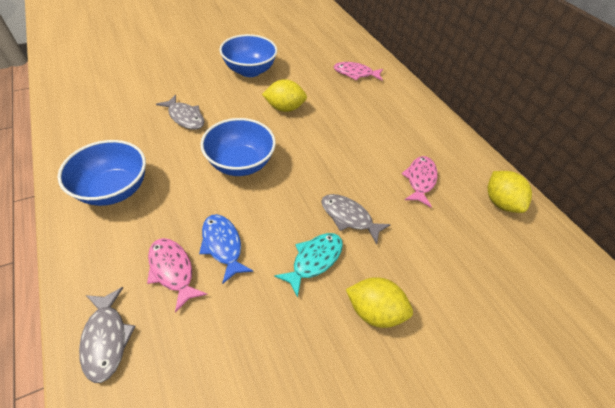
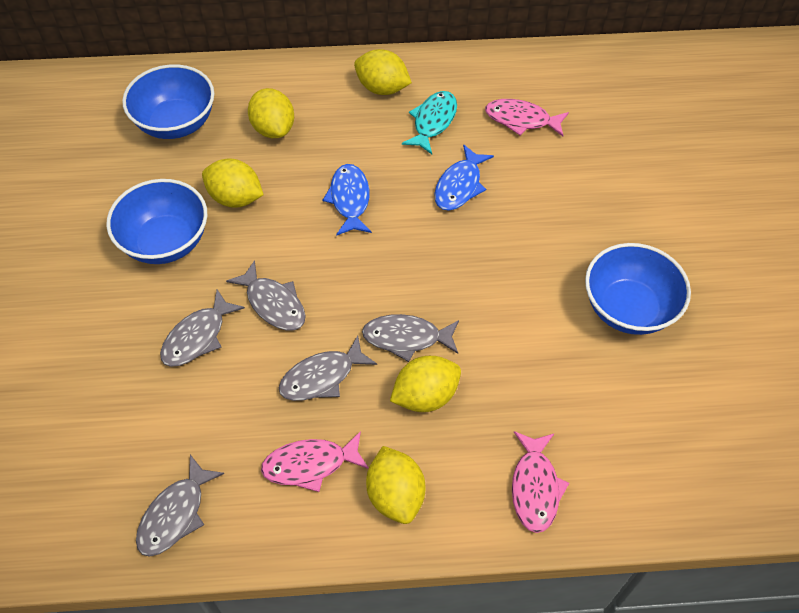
blue fish: 1 -> 2
grey fish: 3 -> 5
yellow lemon: 3 -> 5

